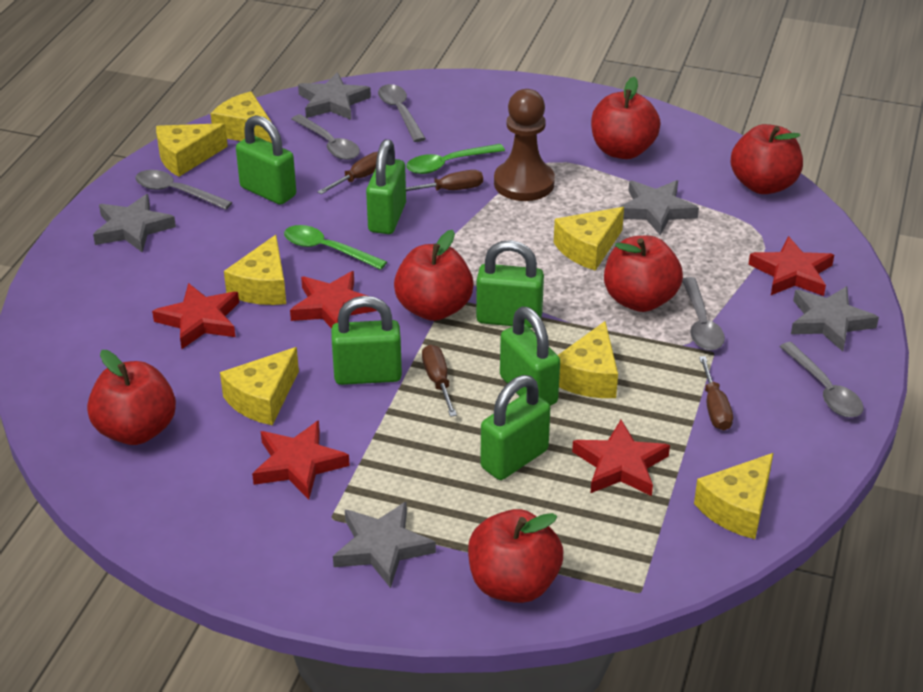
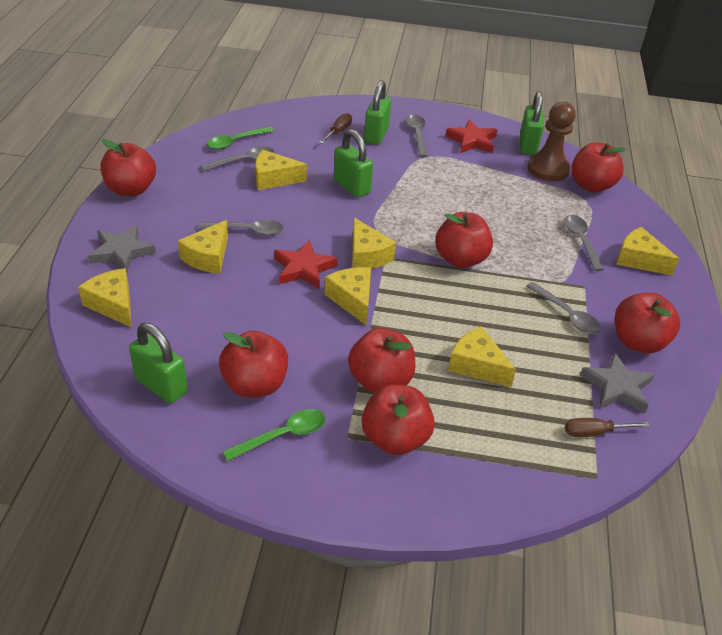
brown screwdriver: 4 -> 2
green padlock: 6 -> 4
grey star: 5 -> 2
red apple: 6 -> 7
red star: 5 -> 2

